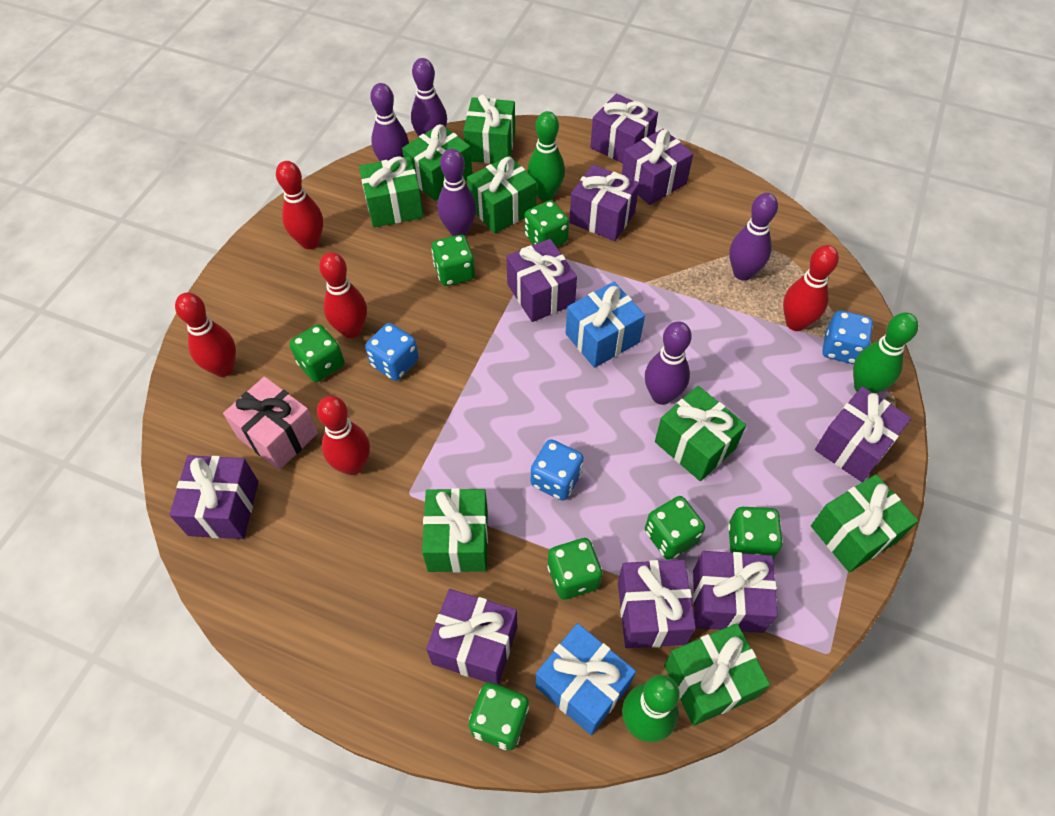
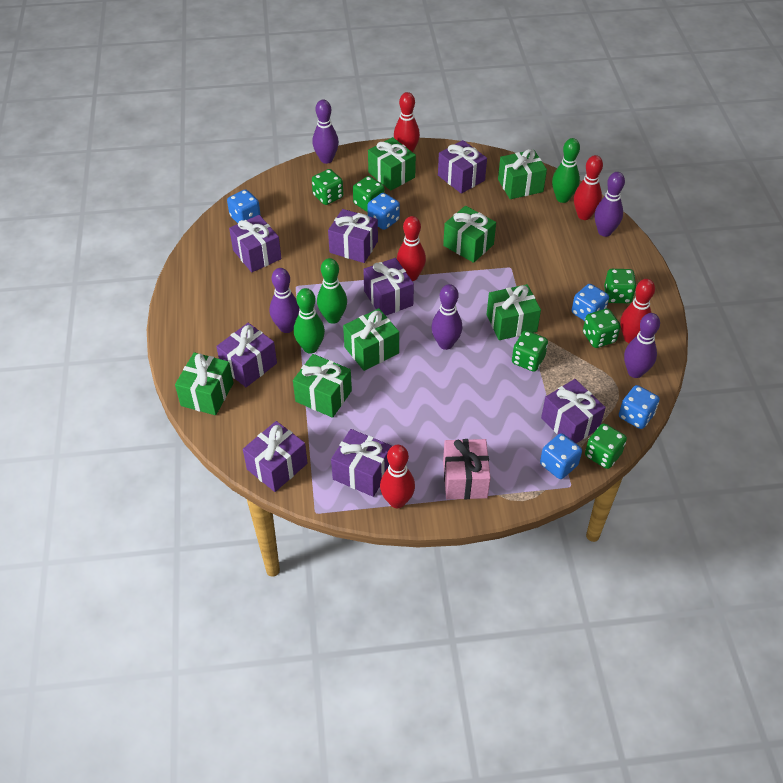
blue dice: 3 -> 5
blue gift: 2 -> 0
green dice: 7 -> 6
green gift: 8 -> 7
purple gift: 9 -> 8

